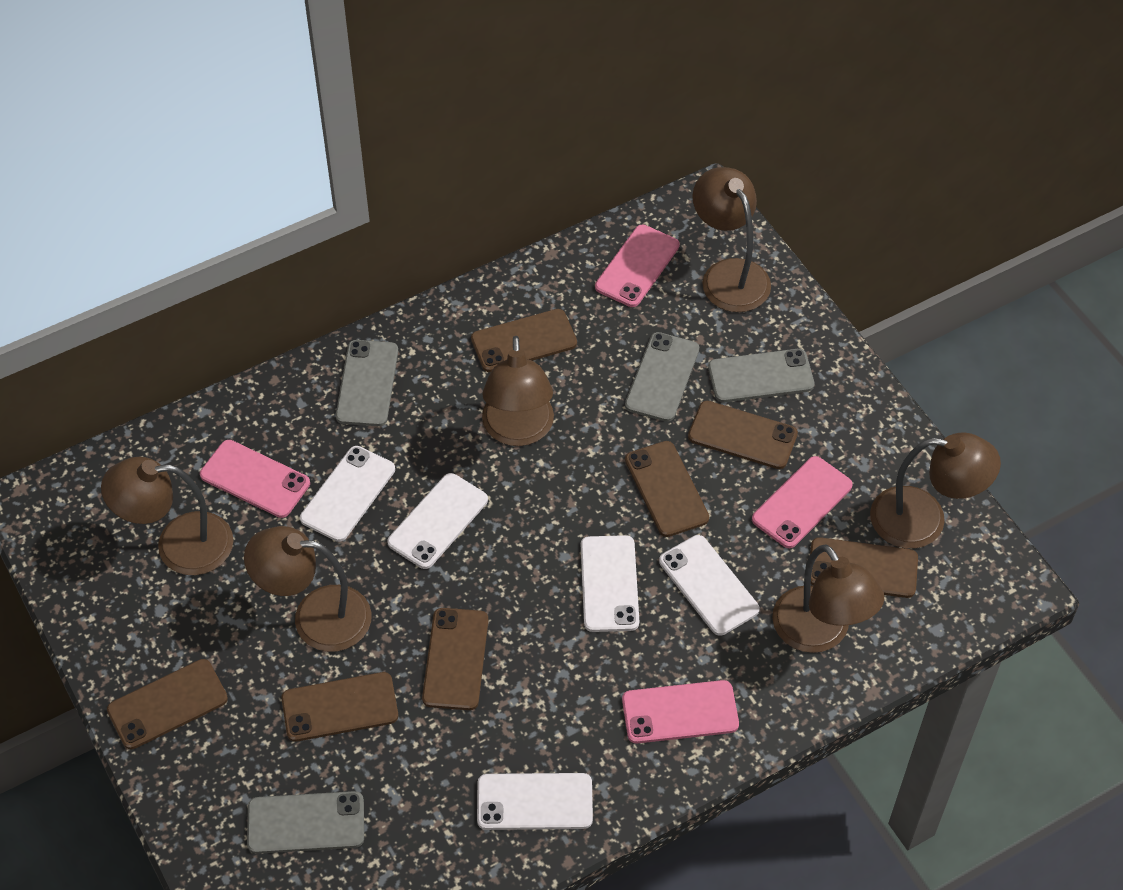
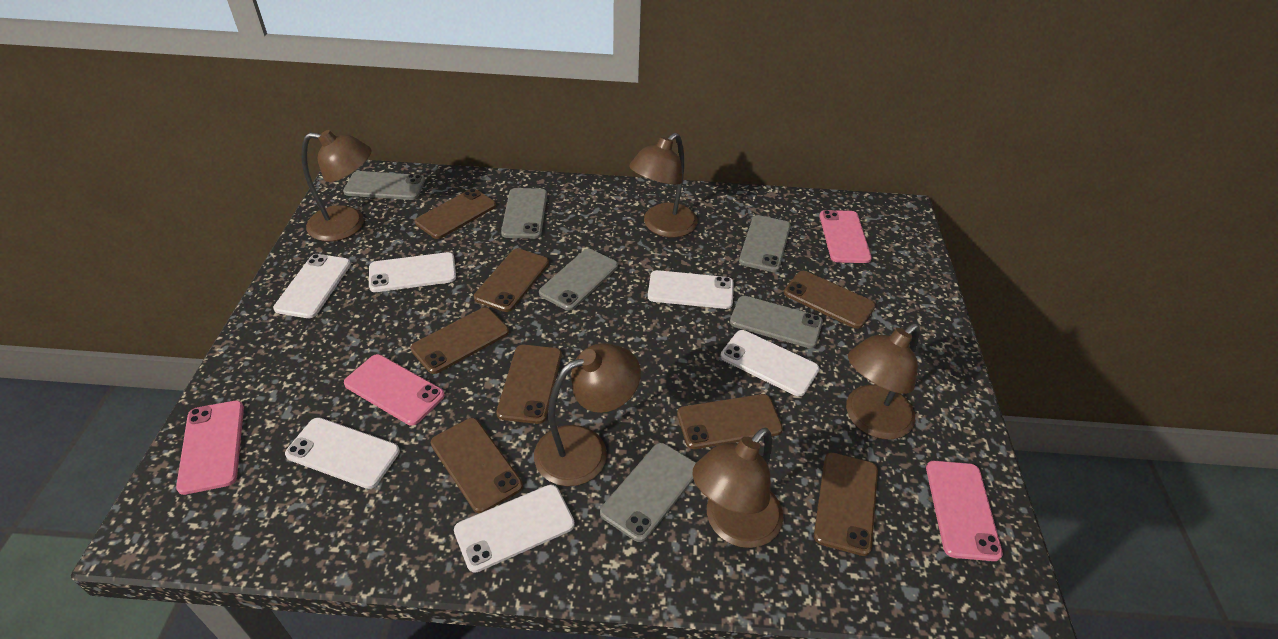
brown lamp: 6 -> 5
brown phone: 7 -> 8
grey phone: 4 -> 6
white phone: 5 -> 6

